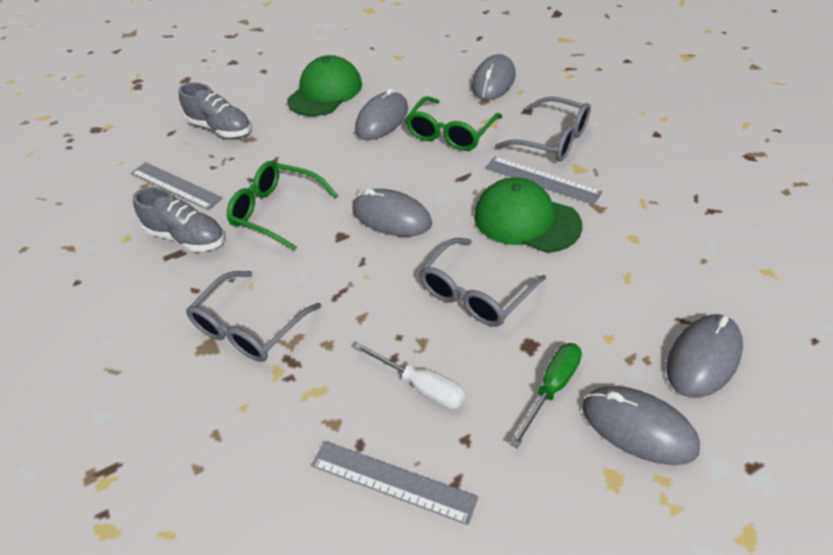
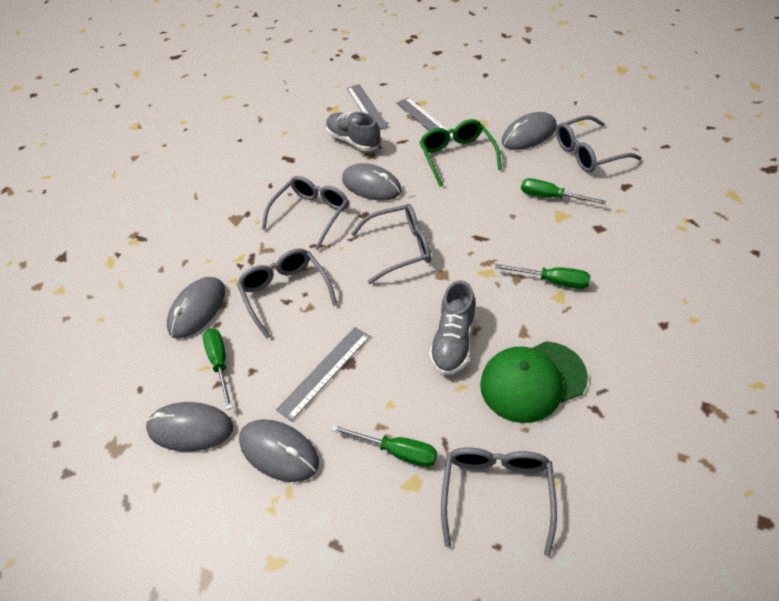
green cap: 2 -> 1
green glasses: 2 -> 1
green screwdriver: 1 -> 4
grey glasses: 3 -> 5
white screwdriver: 1 -> 0

